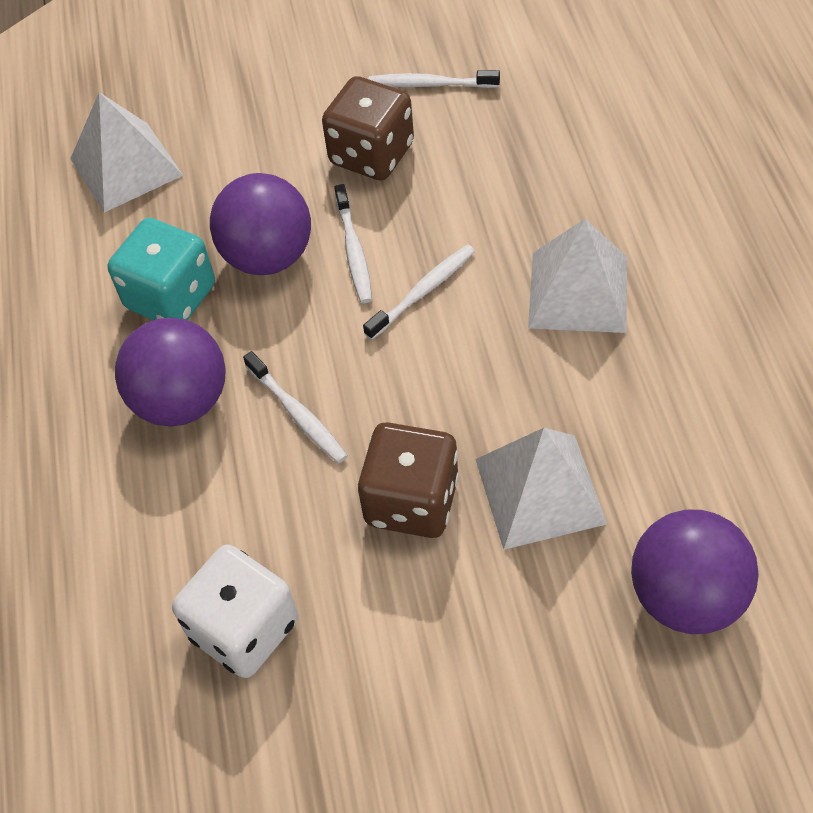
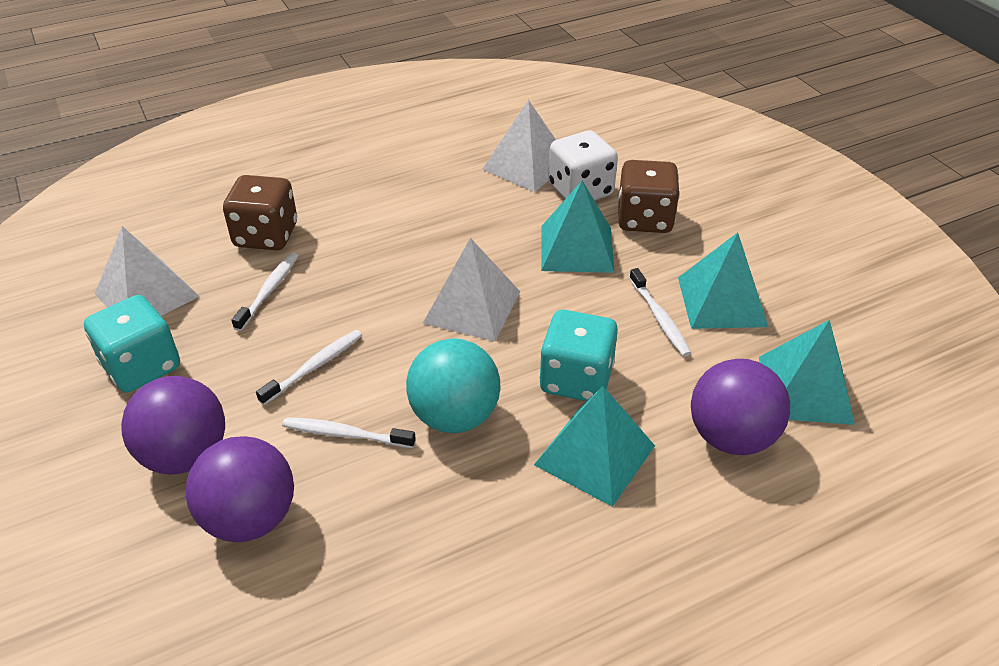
turquoise ball: 0 -> 1
turquoise dice: 1 -> 2
turquoise pyramid: 0 -> 4

